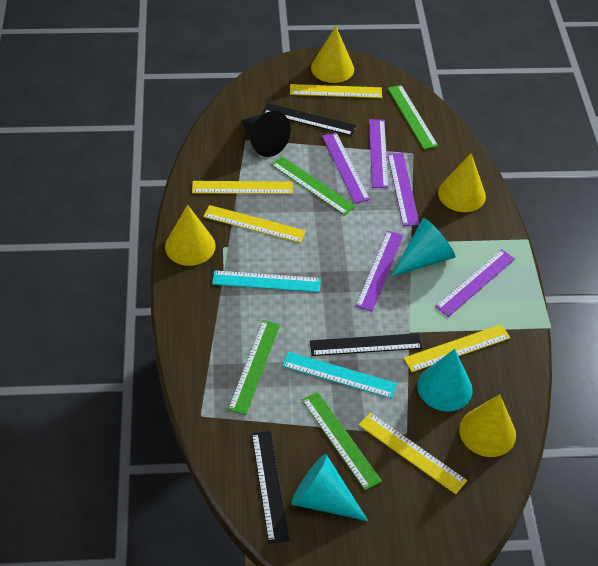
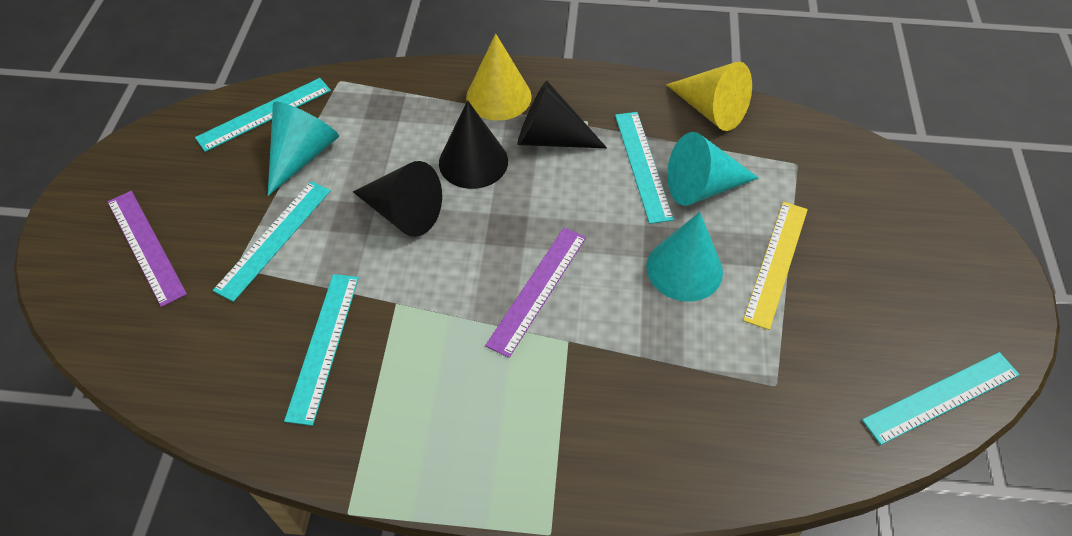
black cone: 1 -> 3
black ruler: 3 -> 0
green ruler: 4 -> 0
purple ruler: 5 -> 2
turquoise ruler: 2 -> 5
yellow cone: 4 -> 2
yellow ruler: 5 -> 1

